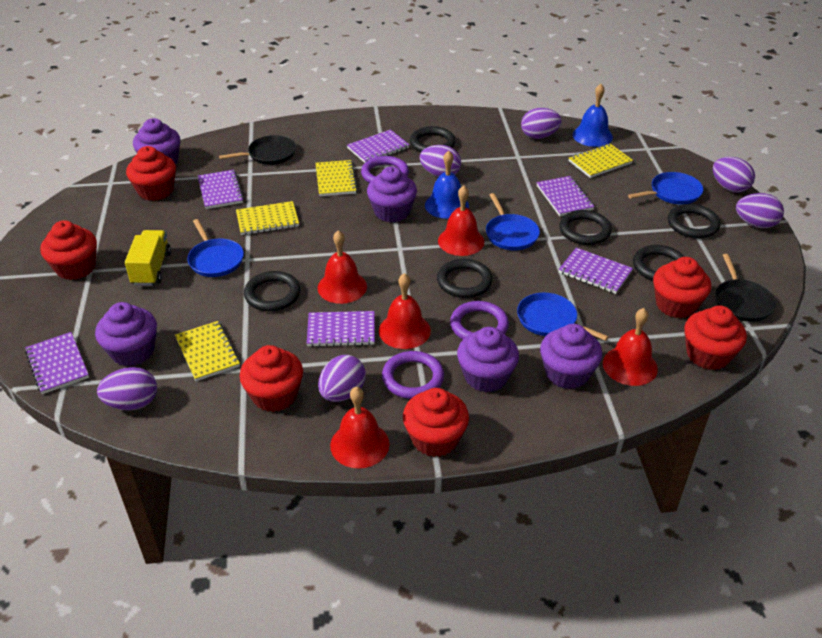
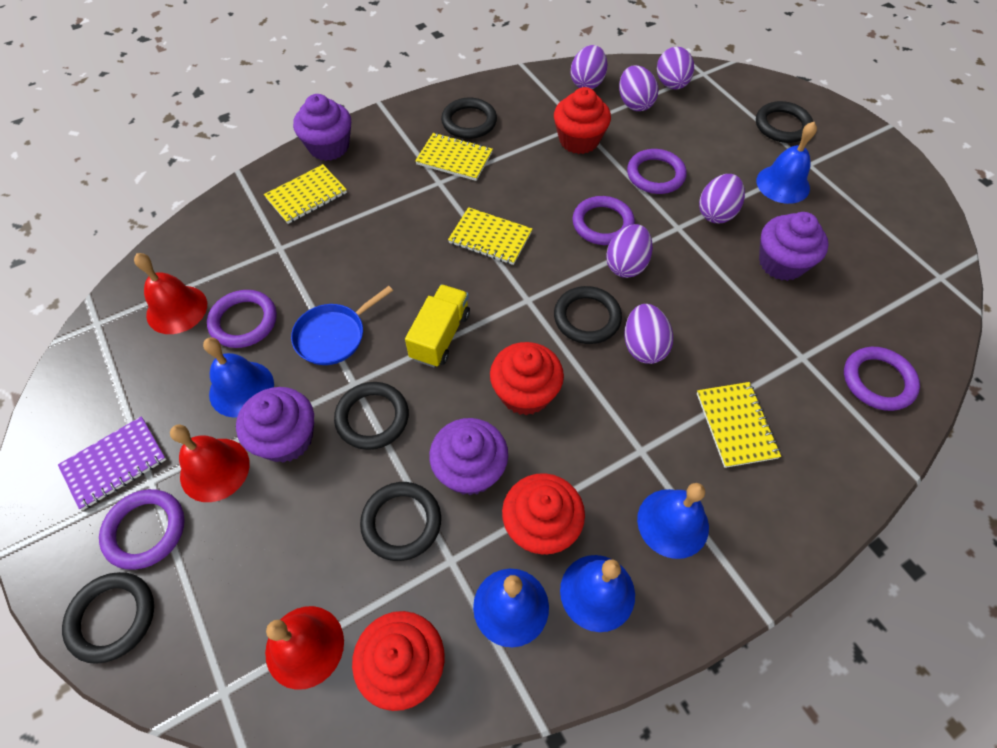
black pan: 2 -> 0
blue bell: 2 -> 5
blue pan: 4 -> 1
purple cupcake: 5 -> 4
purple notebook: 6 -> 1
purple ring: 3 -> 5
red bell: 5 -> 3
red cupcake: 6 -> 4

